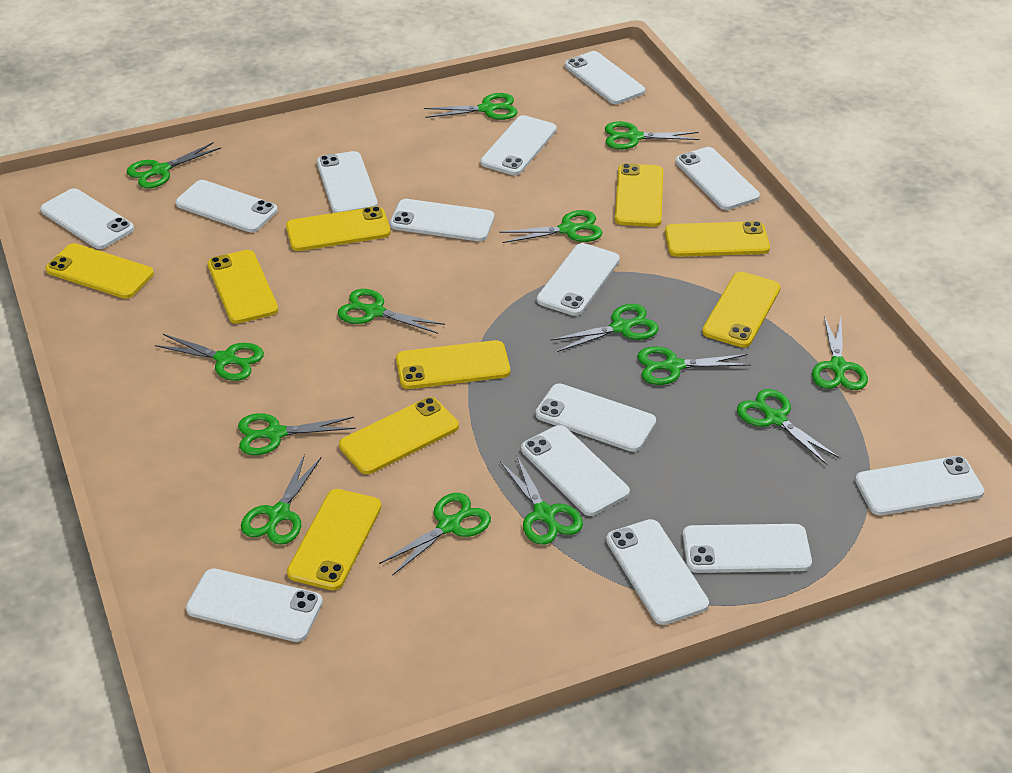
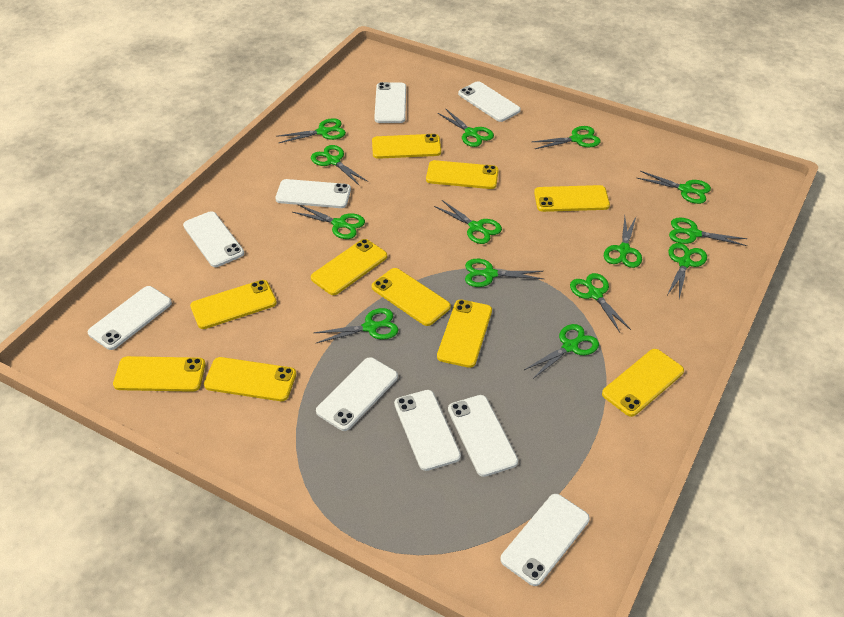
white phone: 14 -> 9
yellow phone: 9 -> 10

